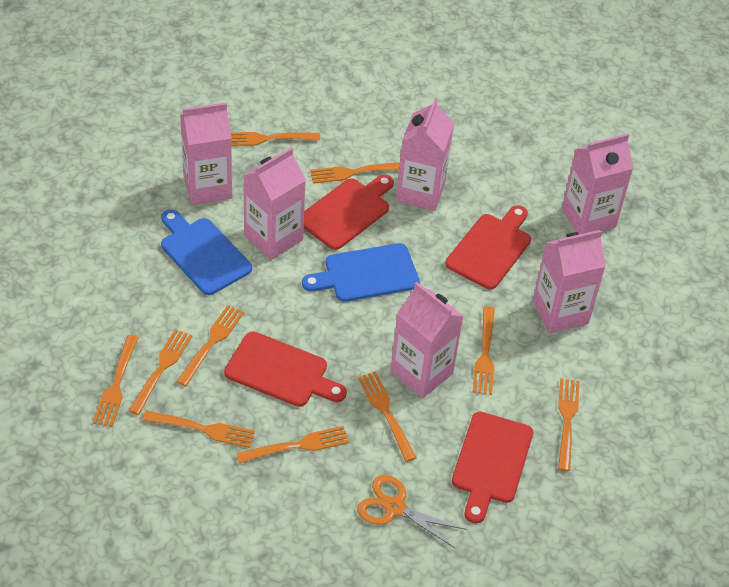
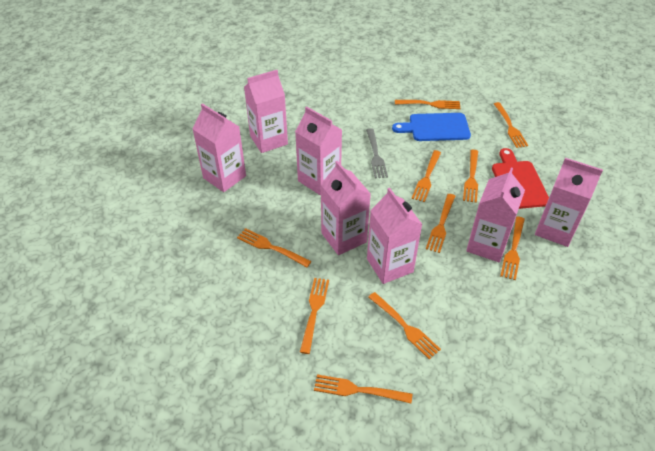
blue cutting board: 2 -> 1
grey fork: 0 -> 1
orange scissors: 1 -> 0
pink carton: 6 -> 7
red cutting board: 4 -> 1

